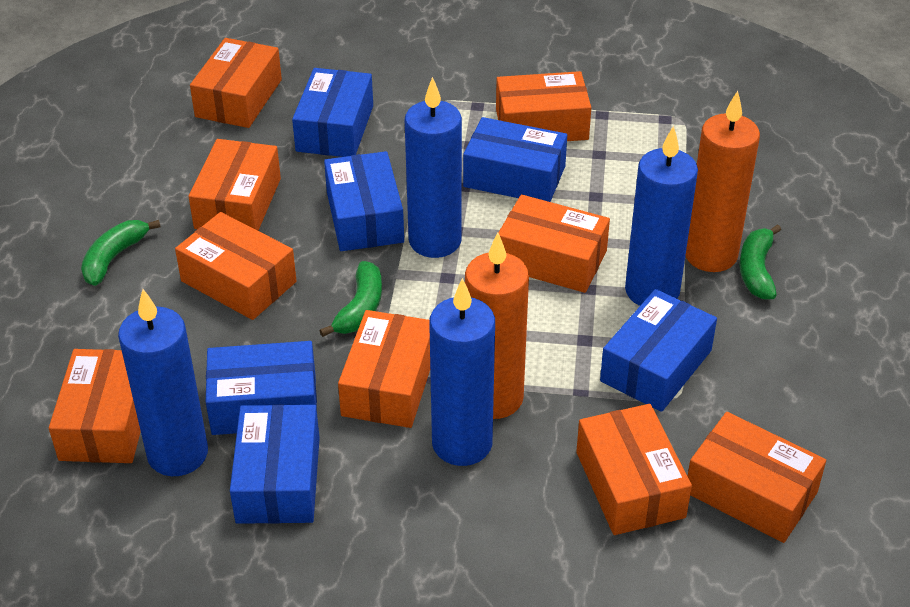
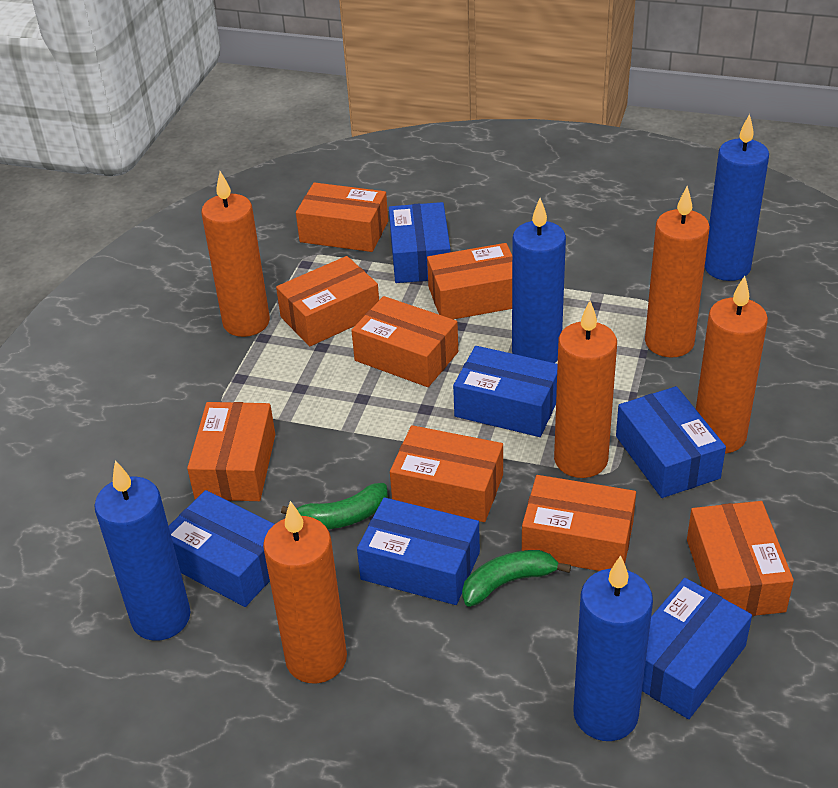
green banana: 3 -> 2
orange box: 9 -> 8
orange candle: 2 -> 5

